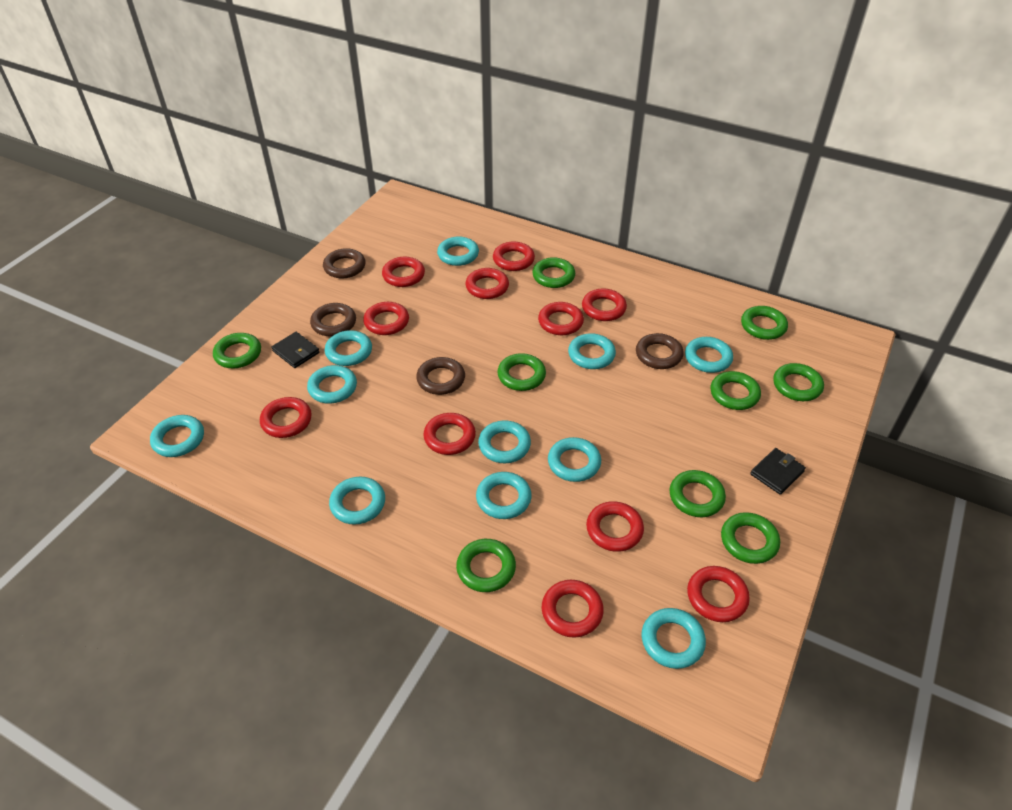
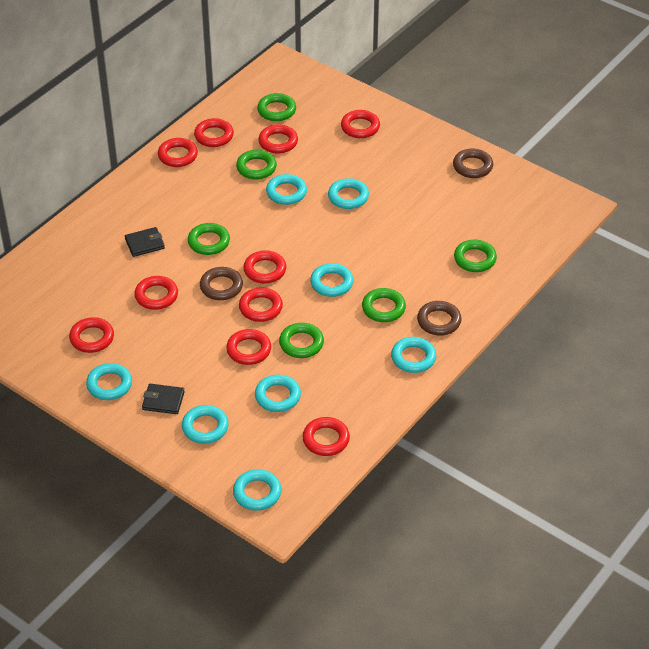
brown ring: 4 -> 3
green ring: 9 -> 6
red ring: 11 -> 10
turquoise ring: 11 -> 8

